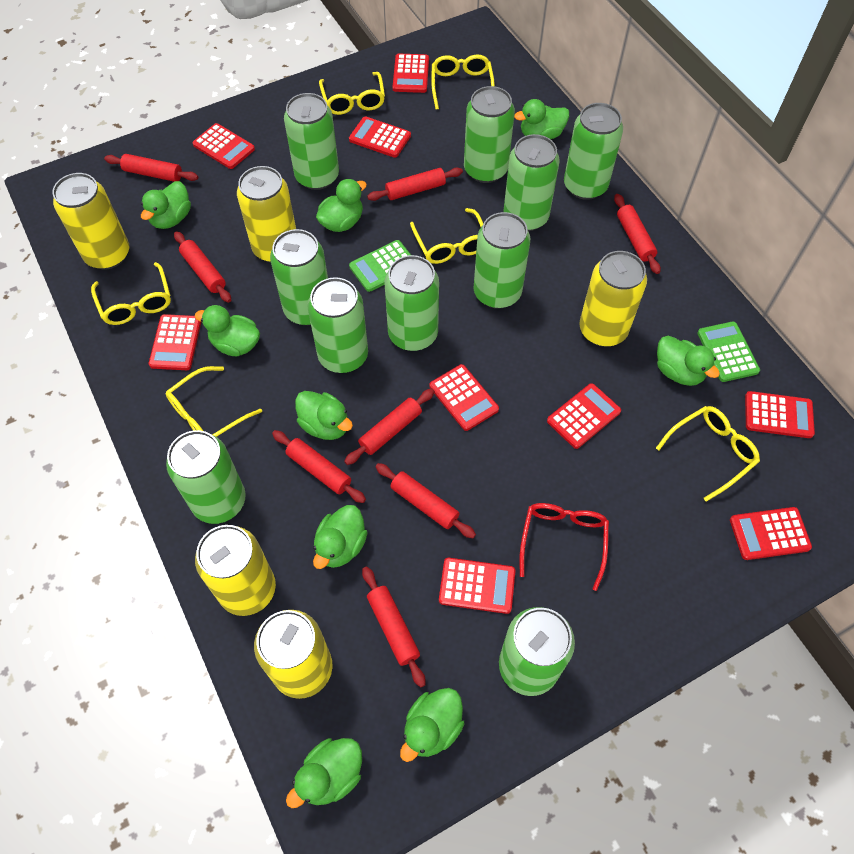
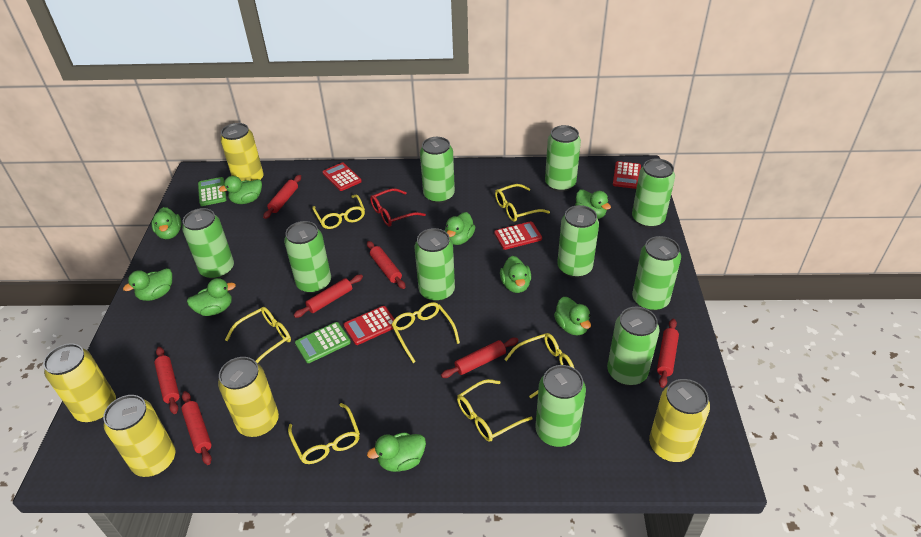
red calculator: 9 -> 4
red rolling pin: 8 -> 7
yellow glasses: 6 -> 7

